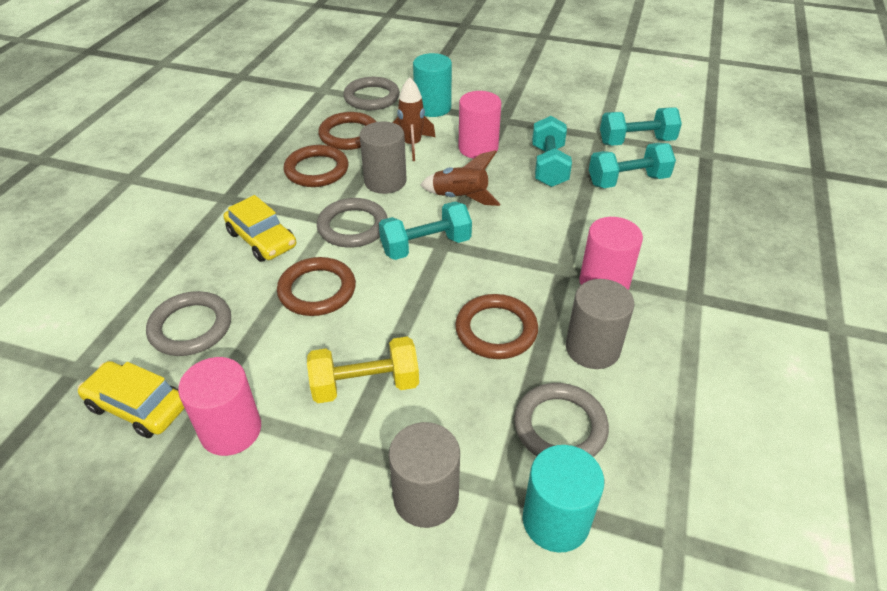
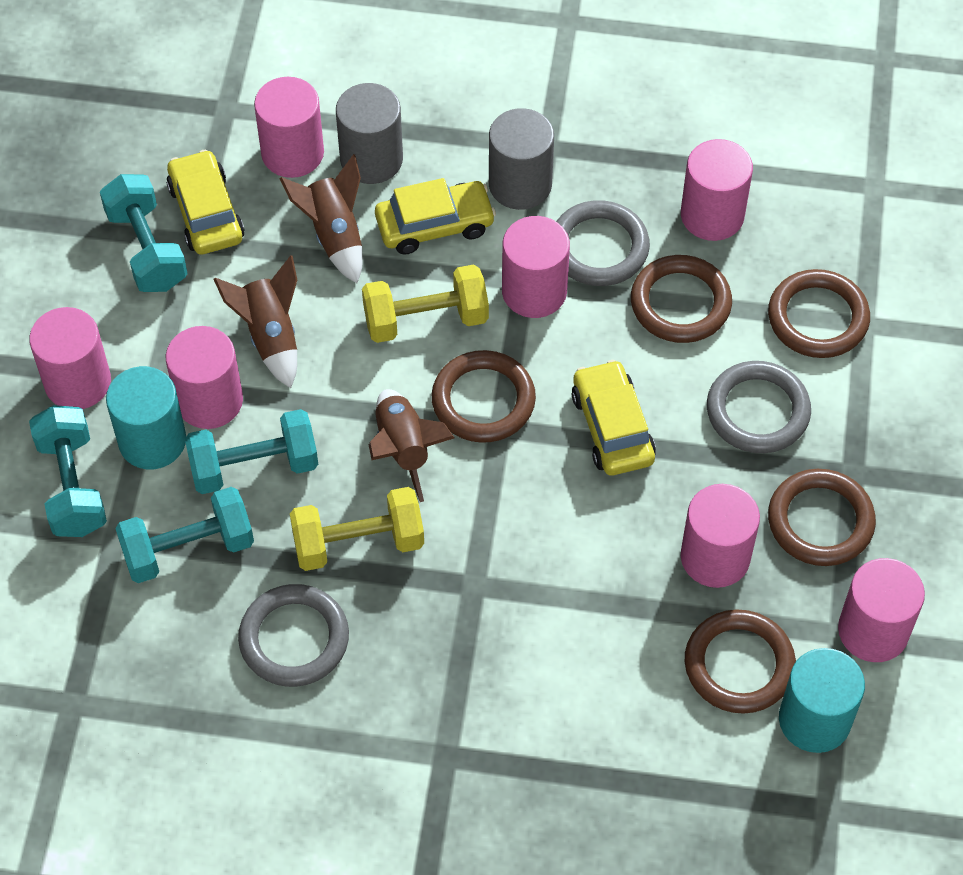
brown ring: 4 -> 5
brown rocket: 2 -> 3
grey cylinder: 3 -> 2
grey ring: 4 -> 3
pink cylinder: 3 -> 7
yellow car: 2 -> 3
yellow dumbbell: 1 -> 2

